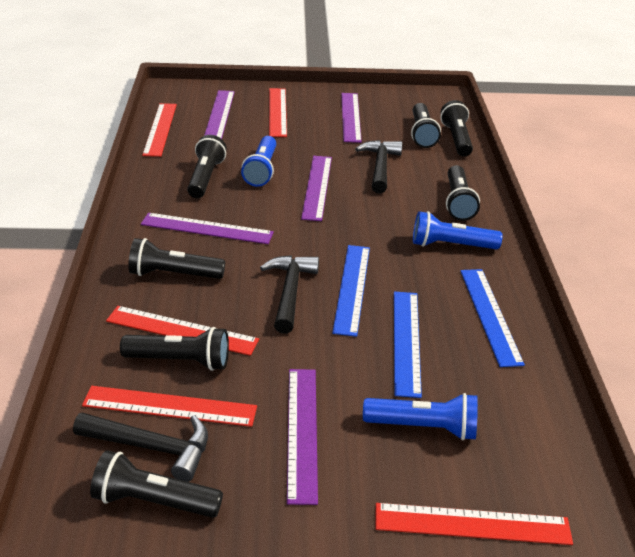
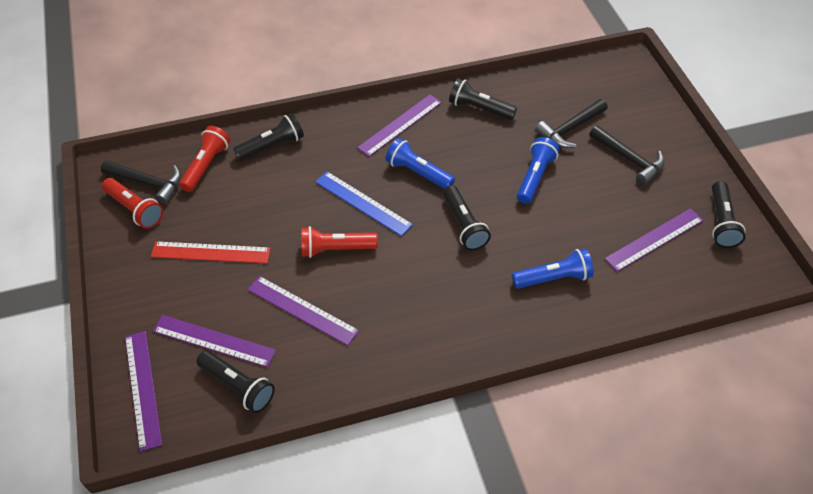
black flashlight: 7 -> 5
blue ruler: 3 -> 1
red flashlight: 0 -> 3
red ruler: 5 -> 1

